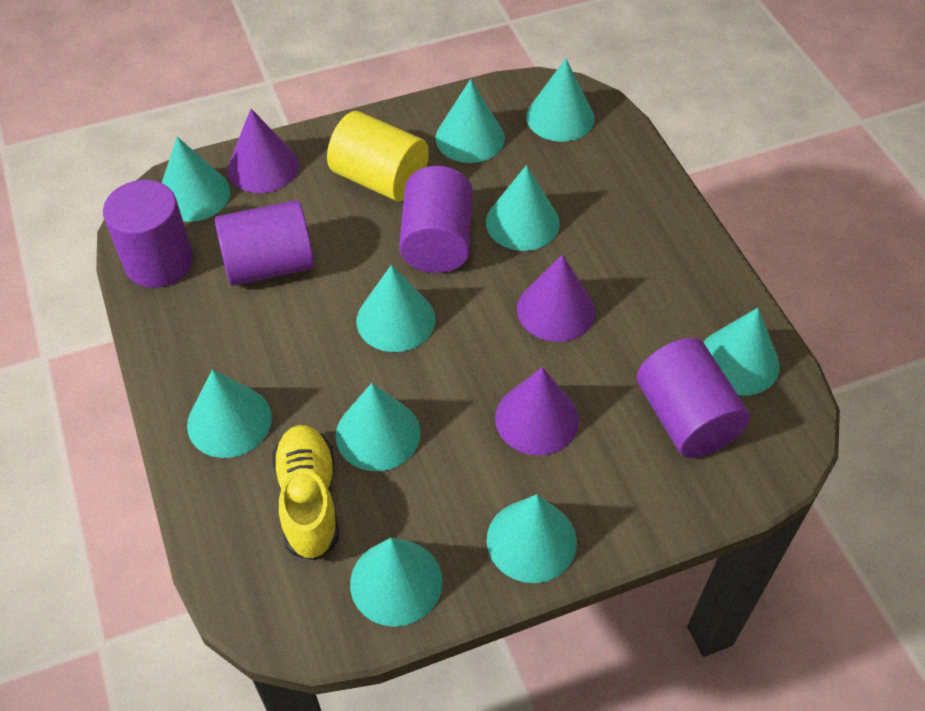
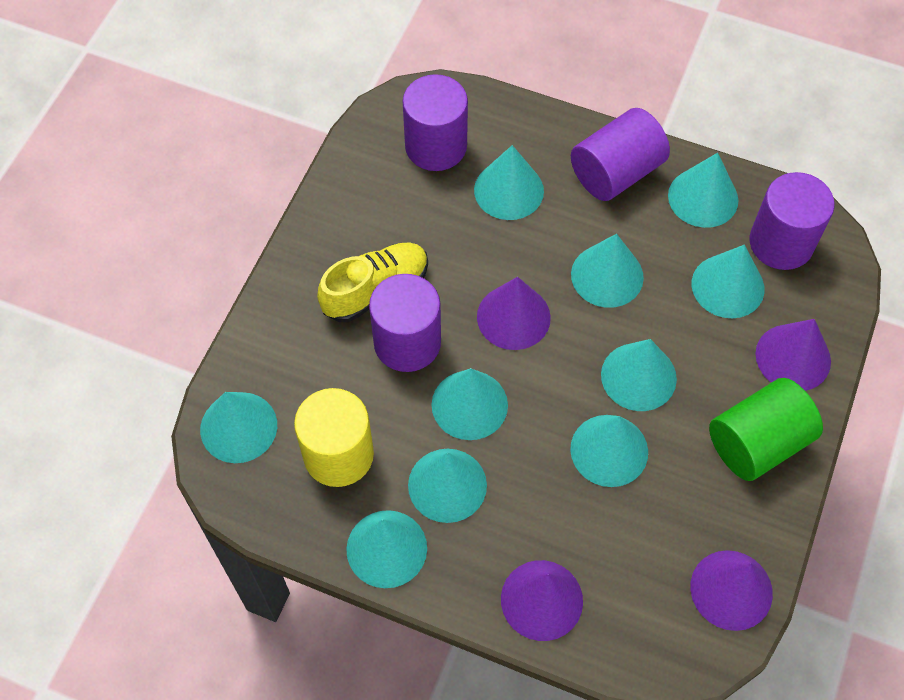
green cylinder: 0 -> 1
purple cone: 3 -> 4

